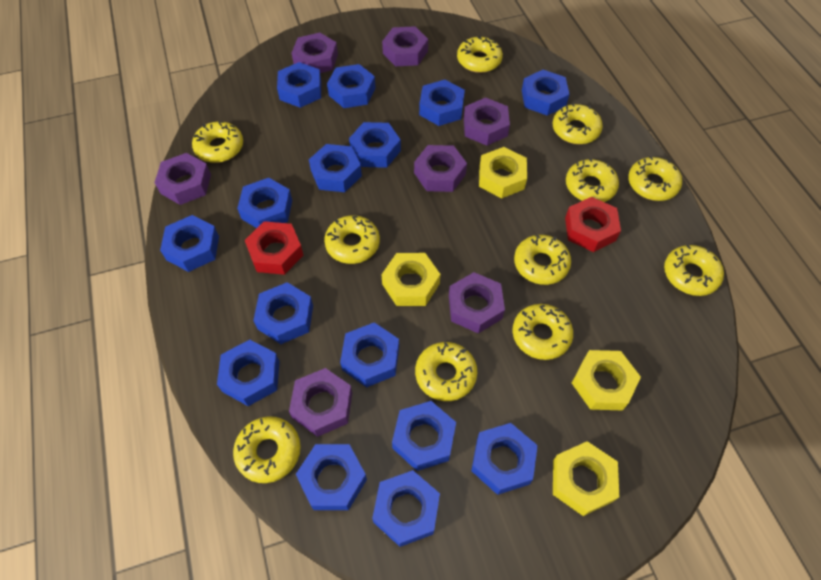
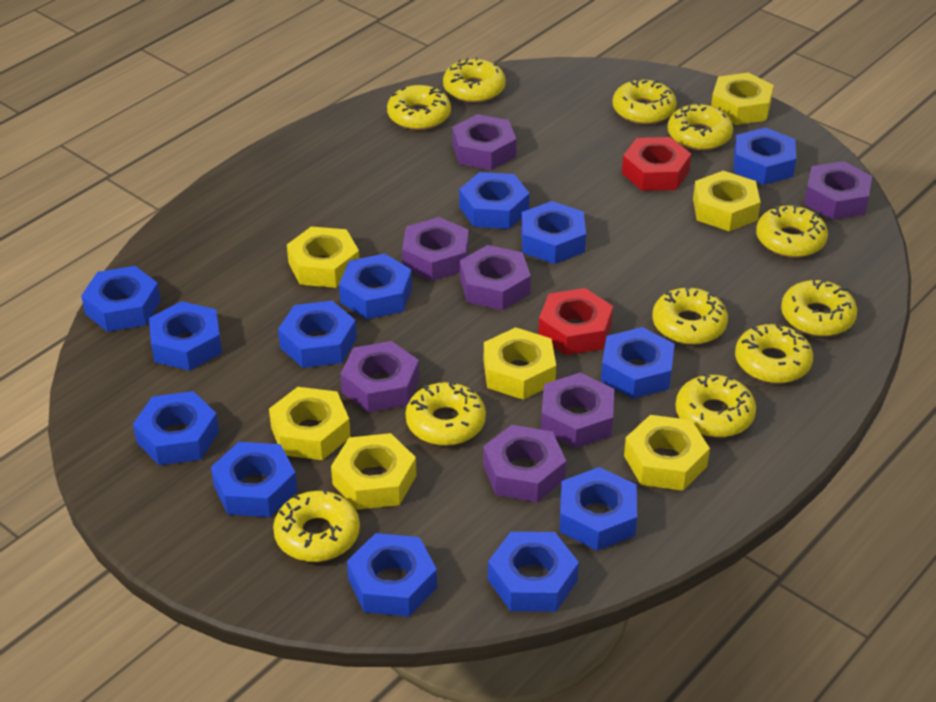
blue nut: 15 -> 13
yellow nut: 4 -> 7

